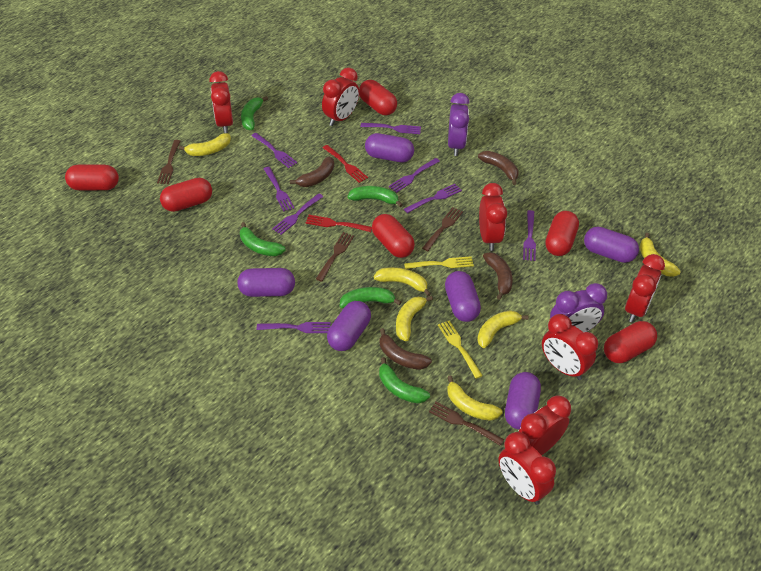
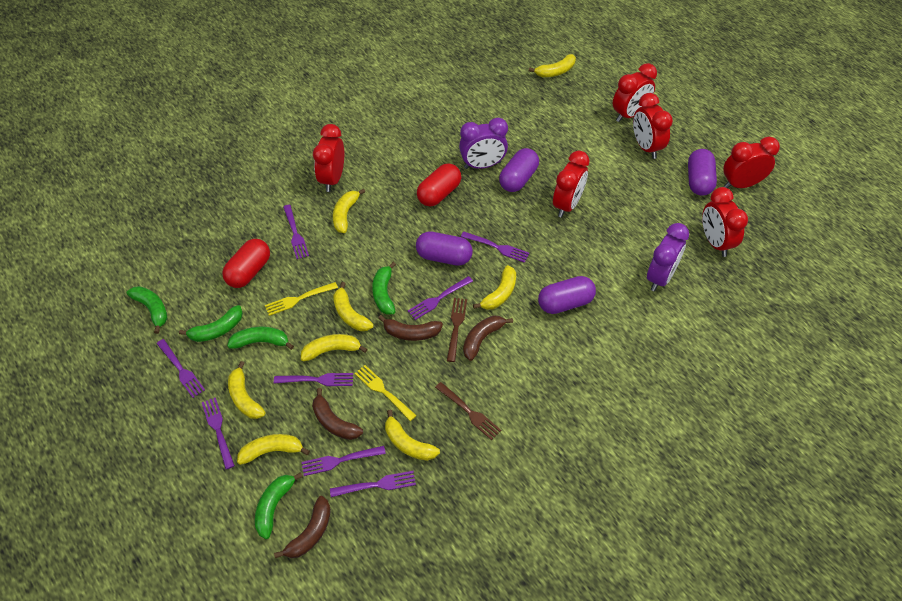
brown fork: 4 -> 2
purple capsule: 6 -> 4
red capsule: 6 -> 2
red clock: 7 -> 6
red fork: 2 -> 0
yellow banana: 6 -> 8

